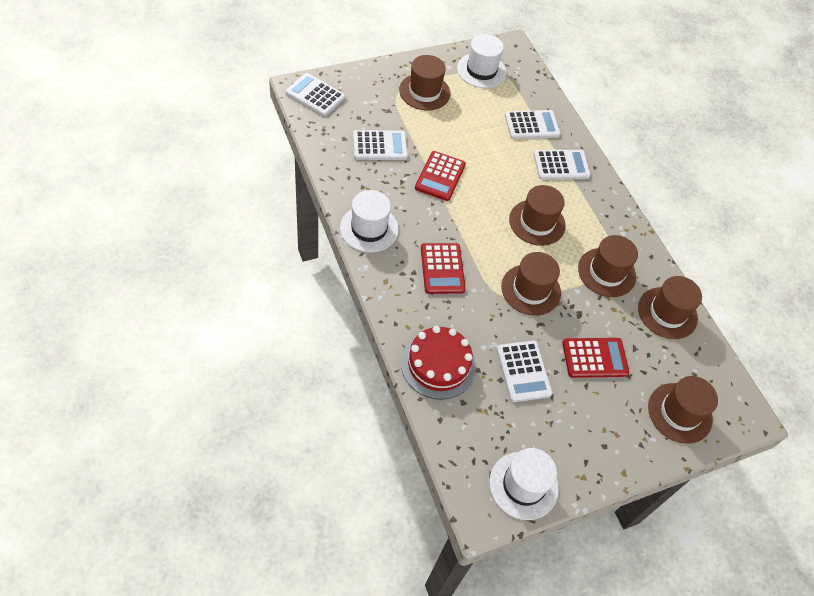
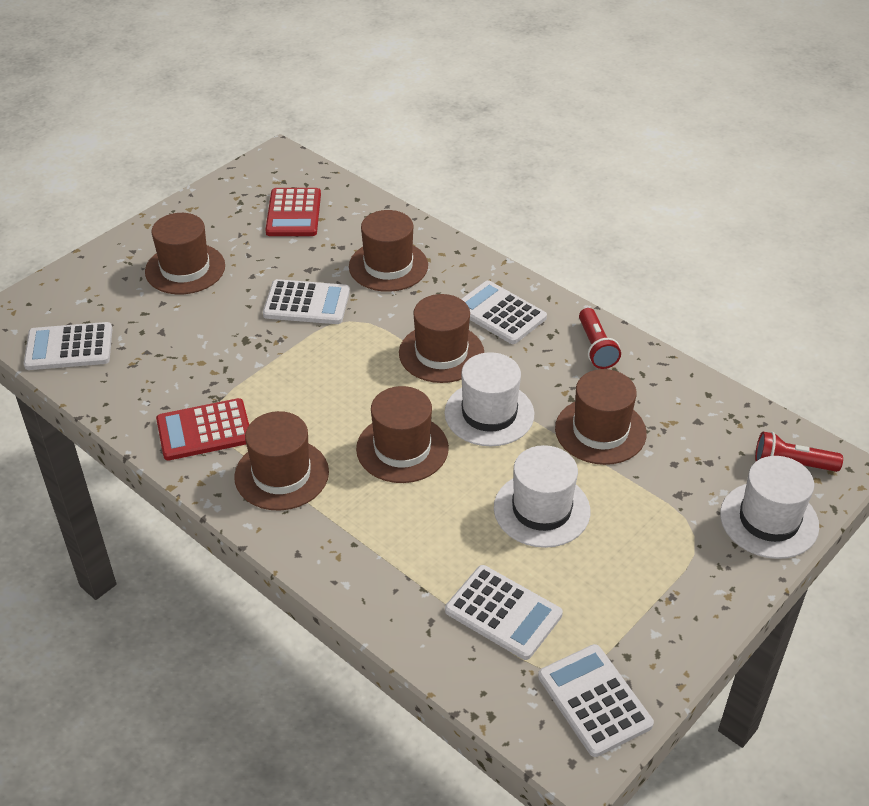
red cake: 1 -> 0
red calculator: 3 -> 2
red flashlight: 0 -> 2

